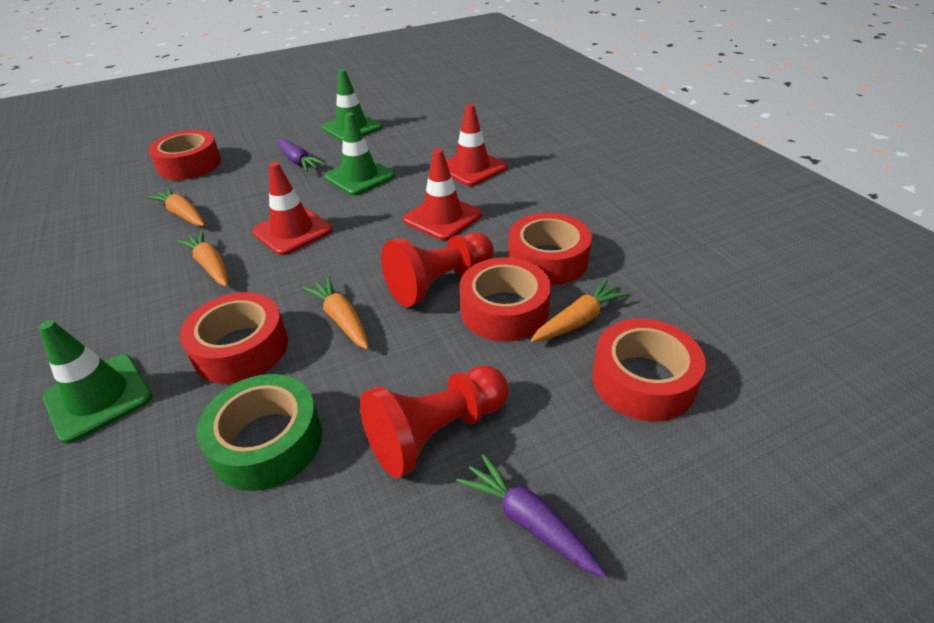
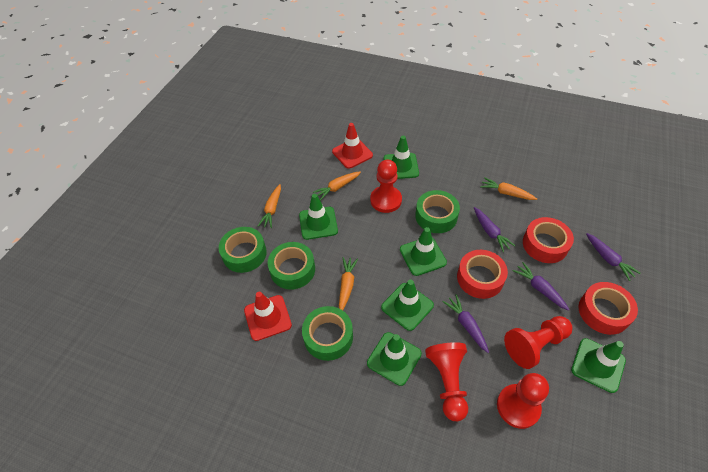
green tape: 1 -> 4
green traffic cone: 3 -> 6
purple carrot: 2 -> 4
red pawn: 2 -> 4
red tape: 5 -> 3
red traffic cone: 3 -> 2

